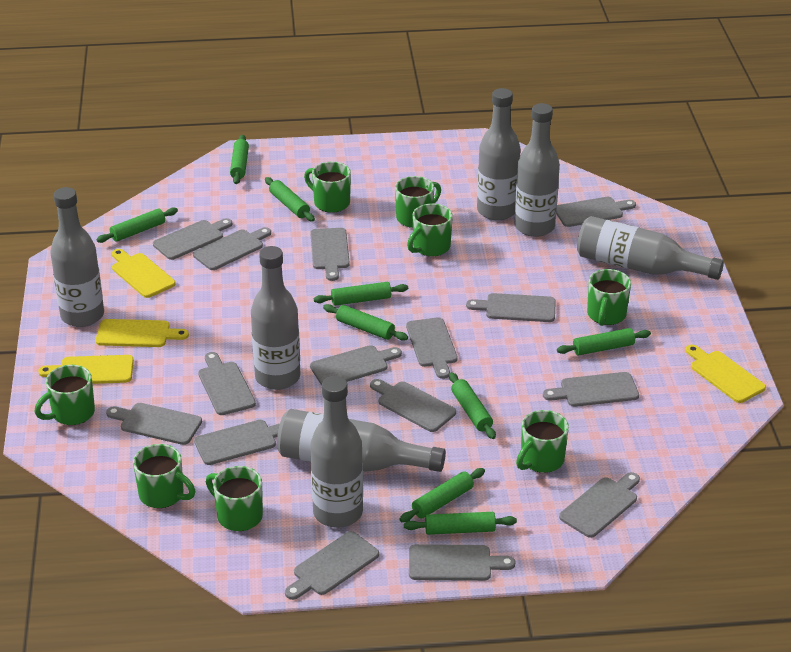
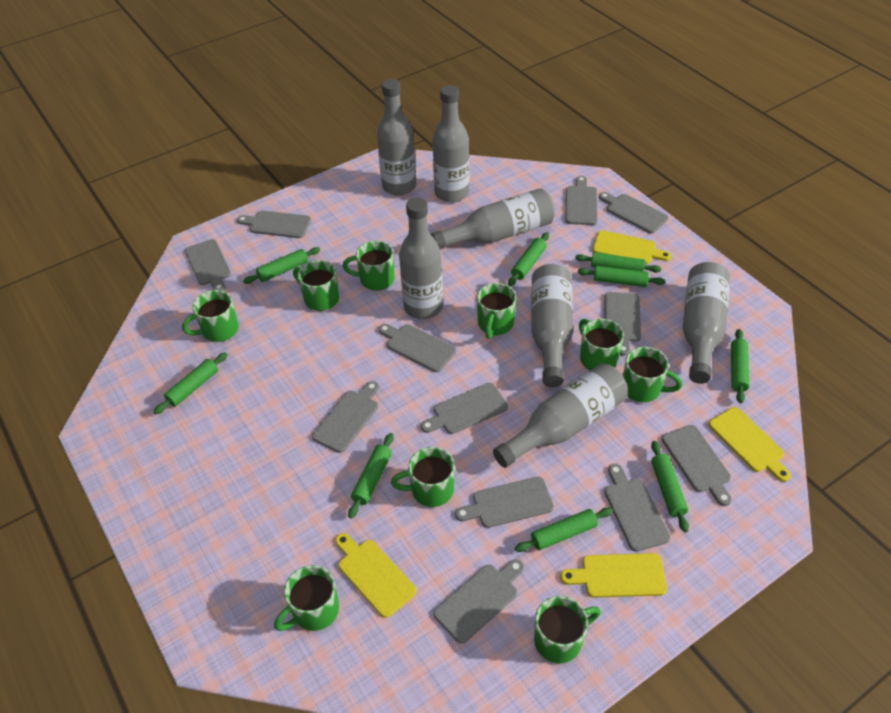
green mug: 8 -> 9
grey cutting board: 15 -> 12

